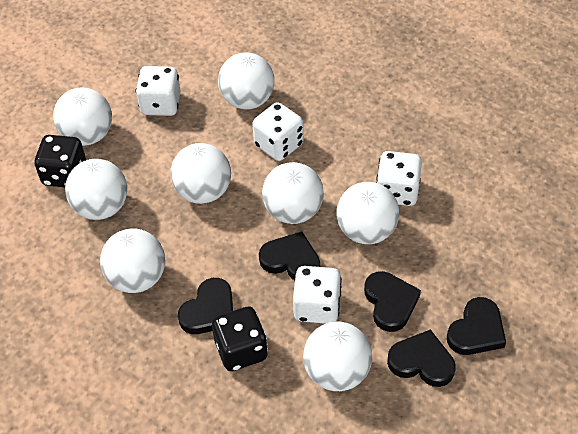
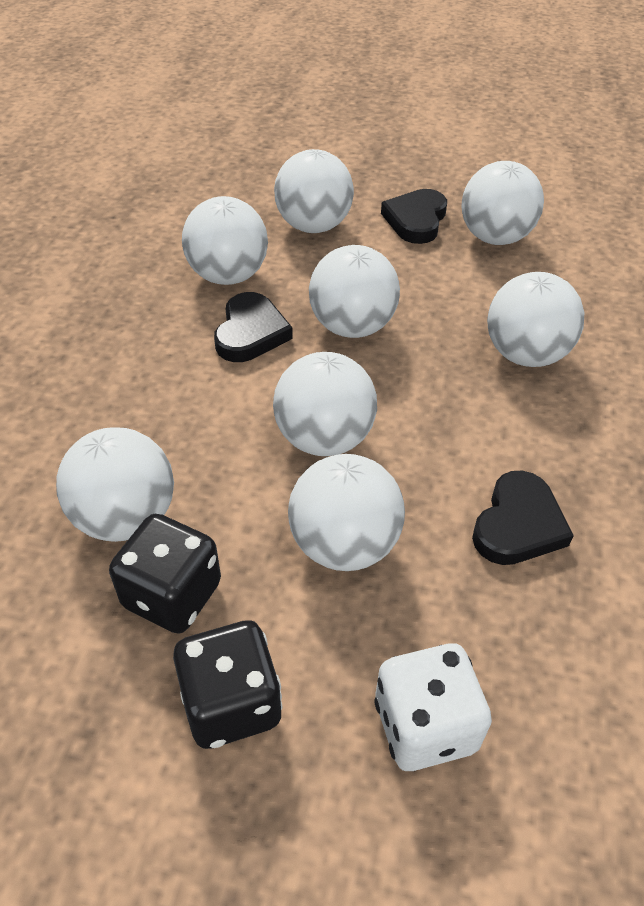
black heart: 5 -> 3
white dice: 4 -> 1

